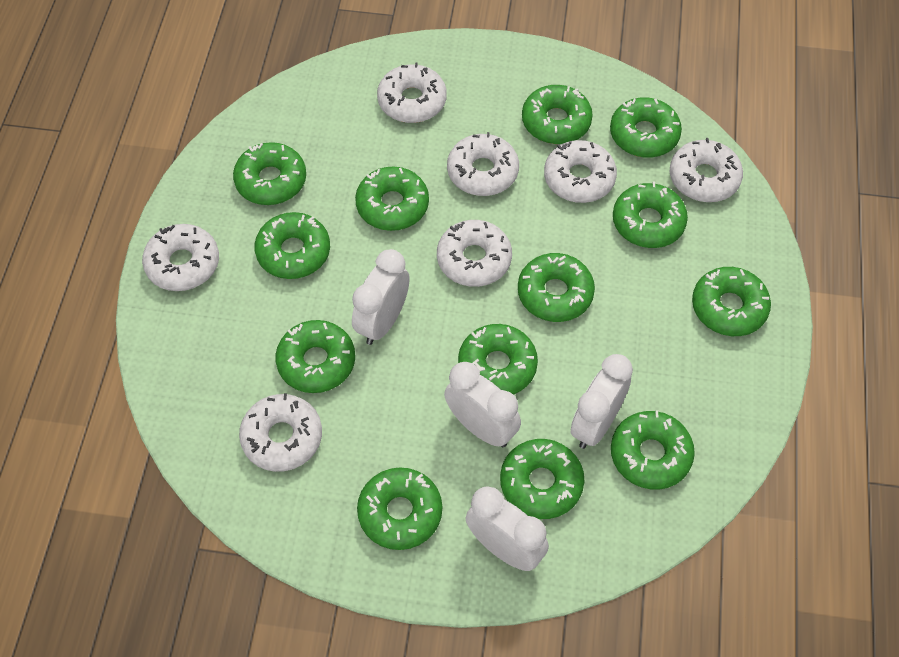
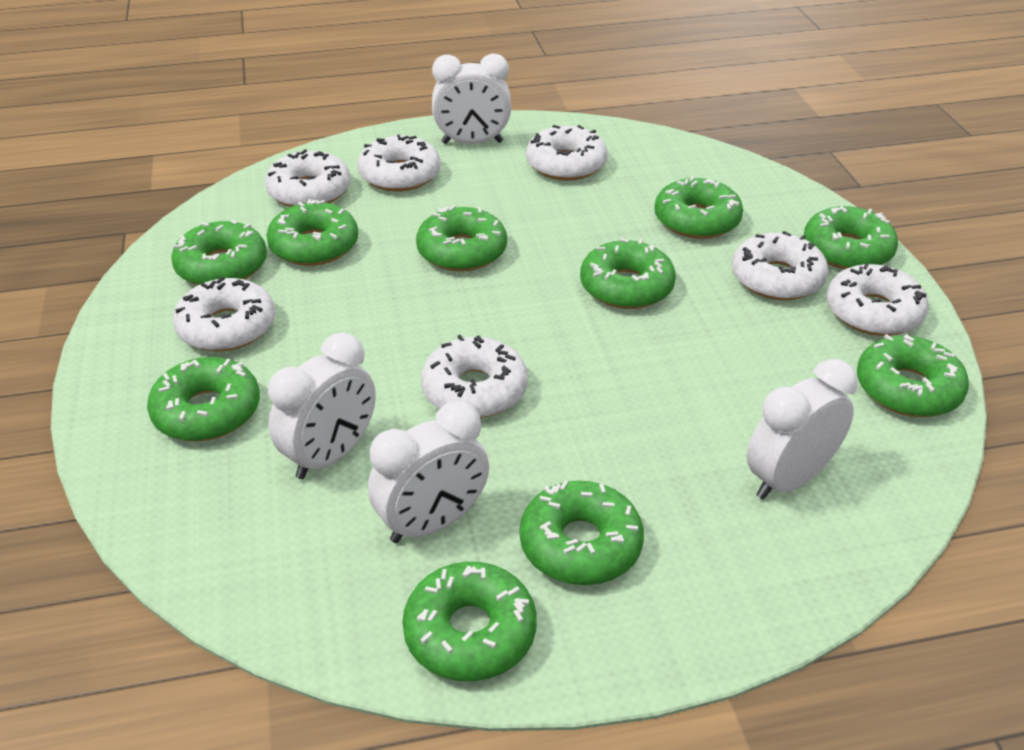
green donut: 13 -> 10

